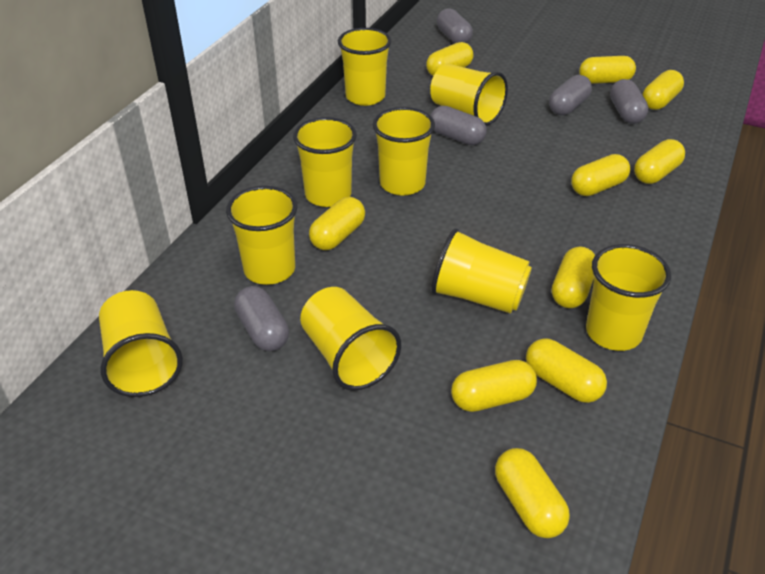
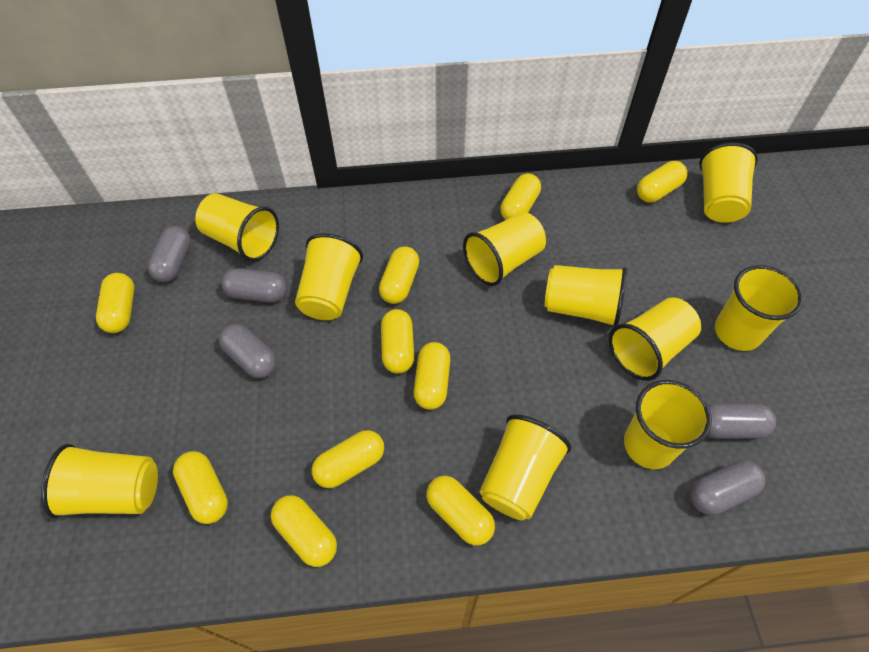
yellow cup: 9 -> 10

